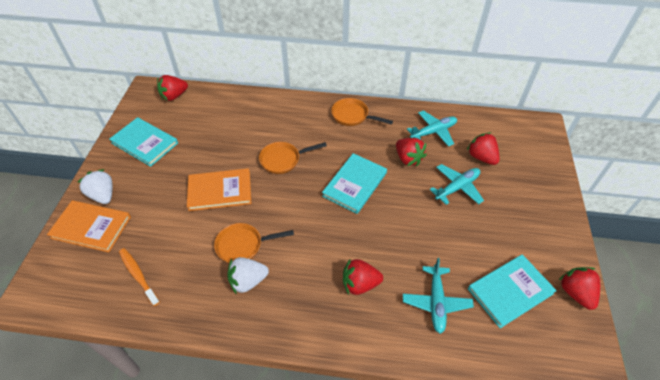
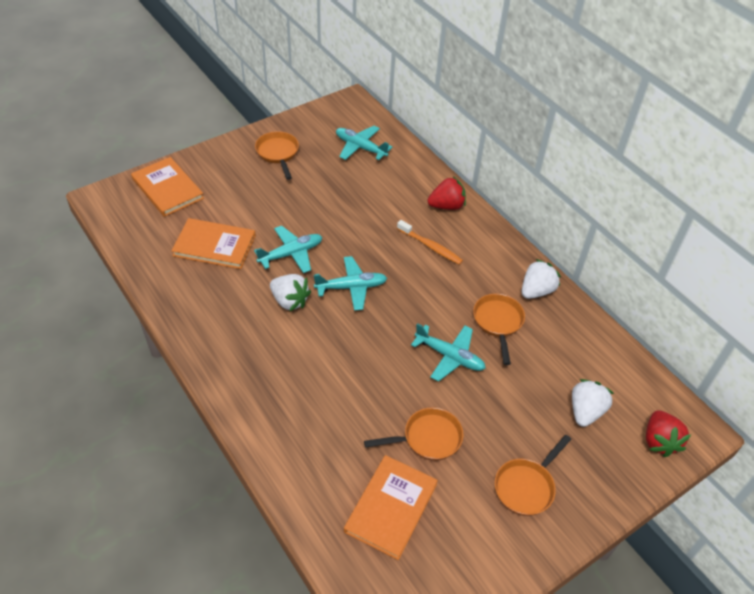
orange book: 2 -> 3
orange pan: 3 -> 4
red strawberry: 5 -> 2
turquoise book: 3 -> 0
turquoise plane: 3 -> 4
white strawberry: 2 -> 3

